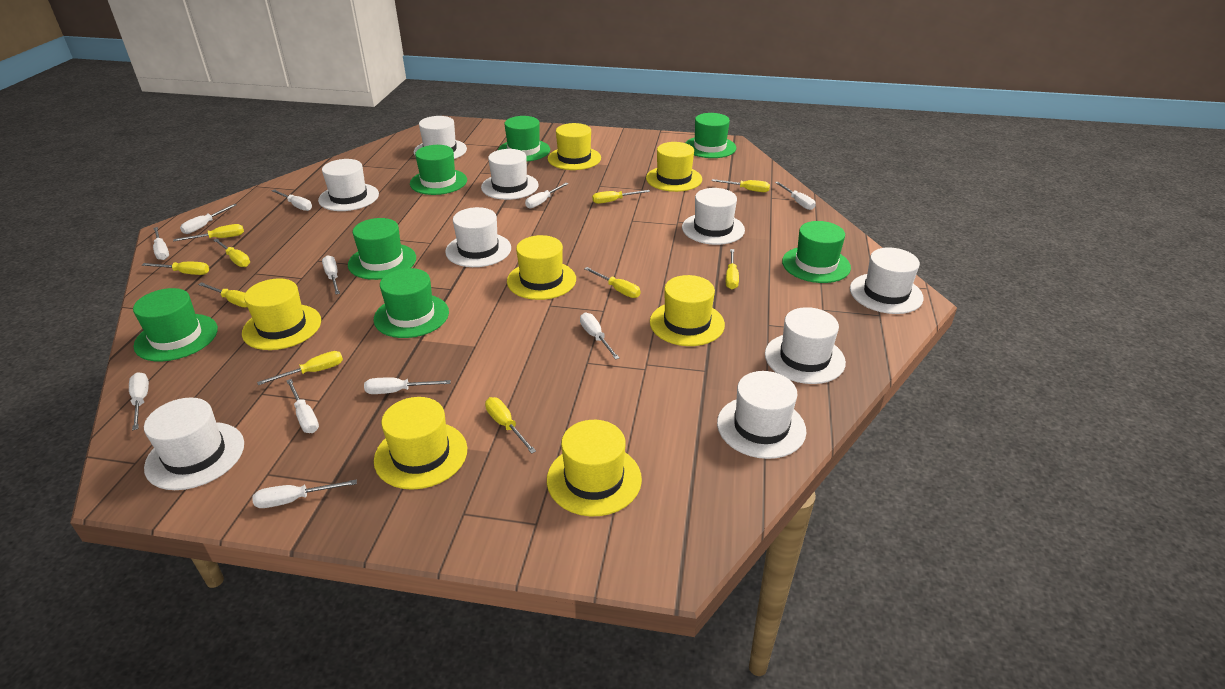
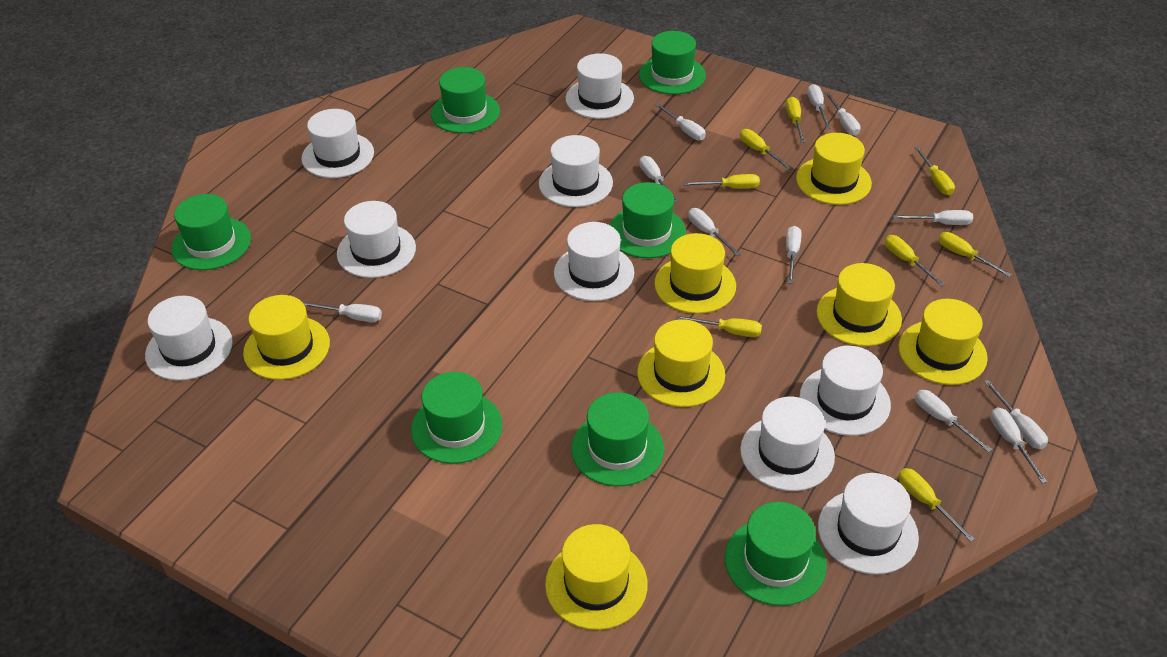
yellow screwdriver: 10 -> 8

